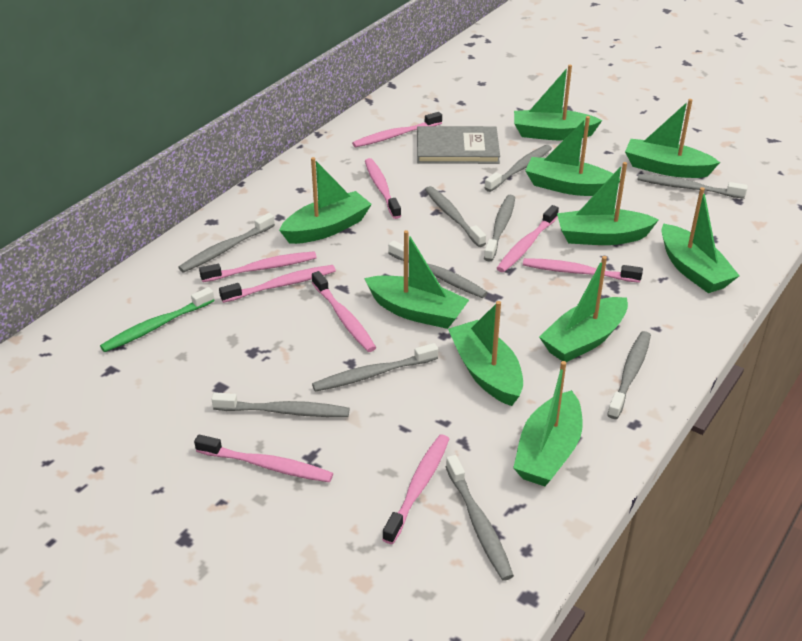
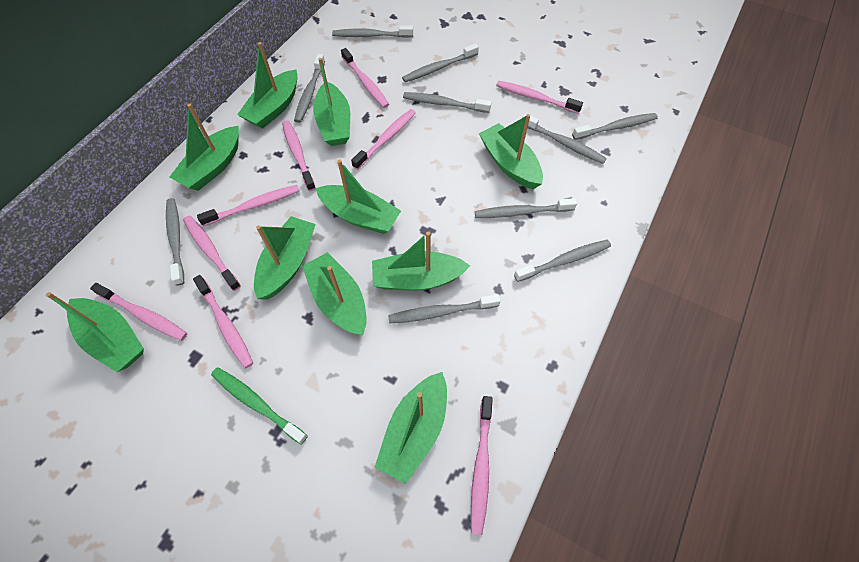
grey book: 1 -> 0

